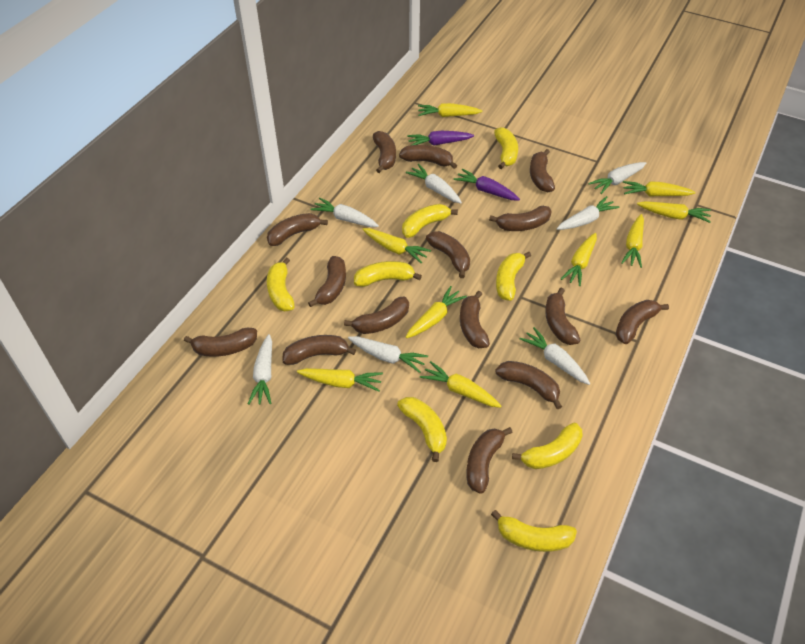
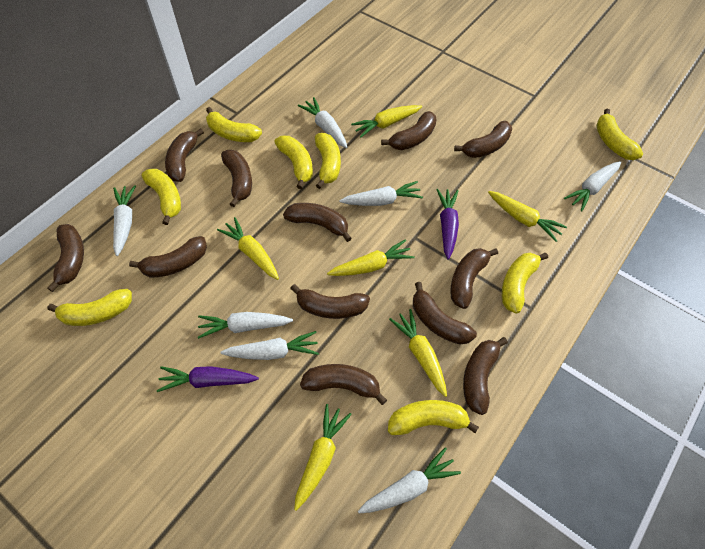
brown banana: 15 -> 12
yellow carrot: 9 -> 6

